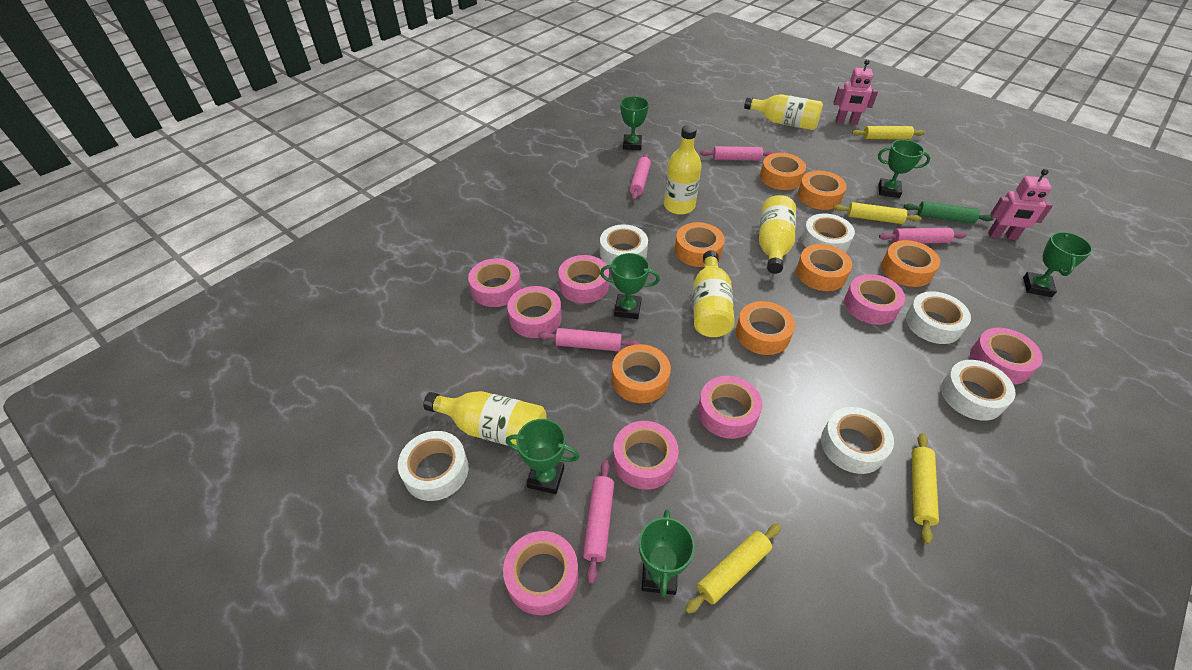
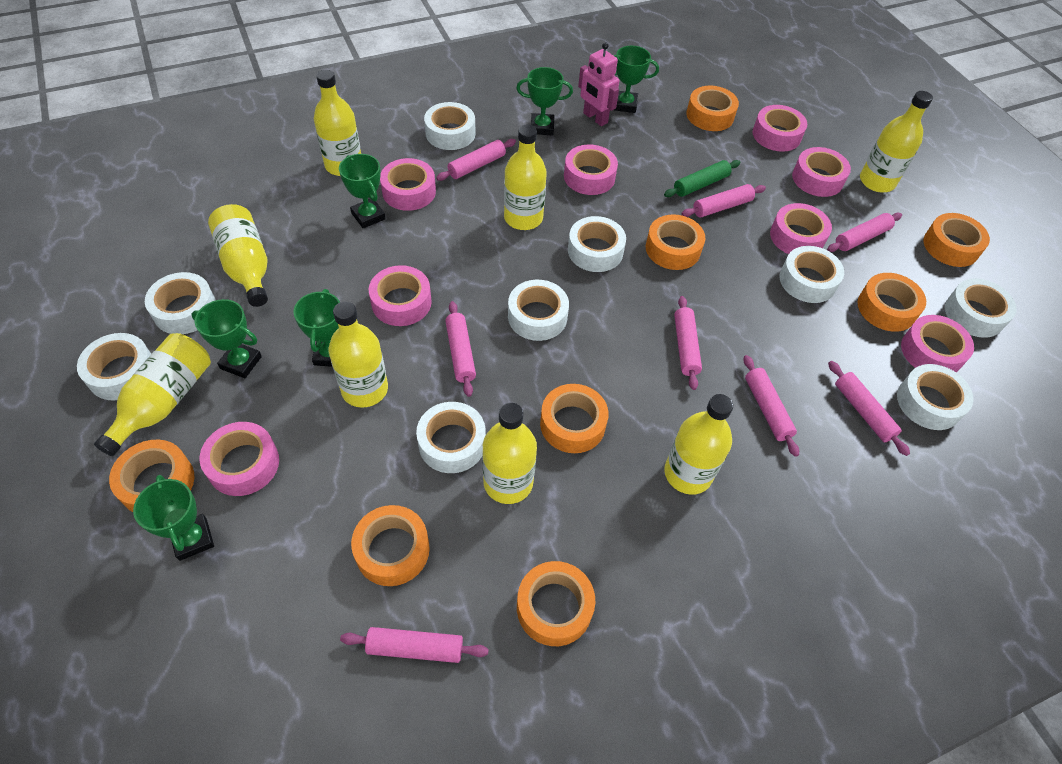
orange tape: 7 -> 8
pink robot: 2 -> 1
pink rolling pin: 5 -> 8
white tape: 6 -> 9
yellow bottle: 5 -> 8
yellow rolling pin: 4 -> 0

